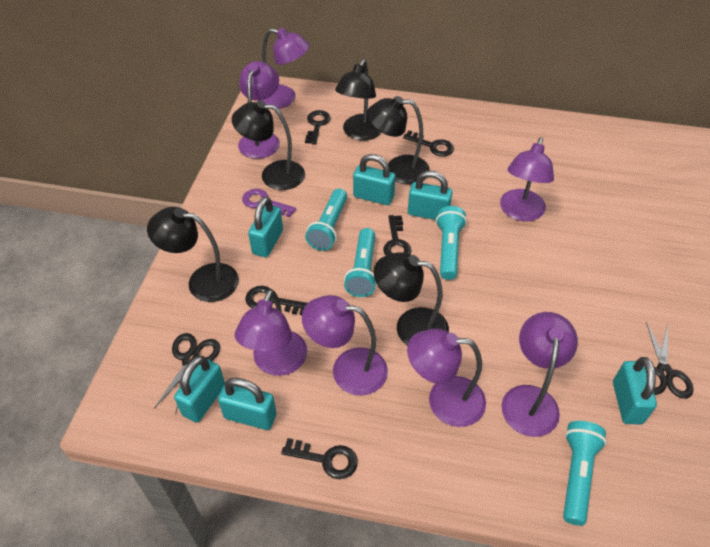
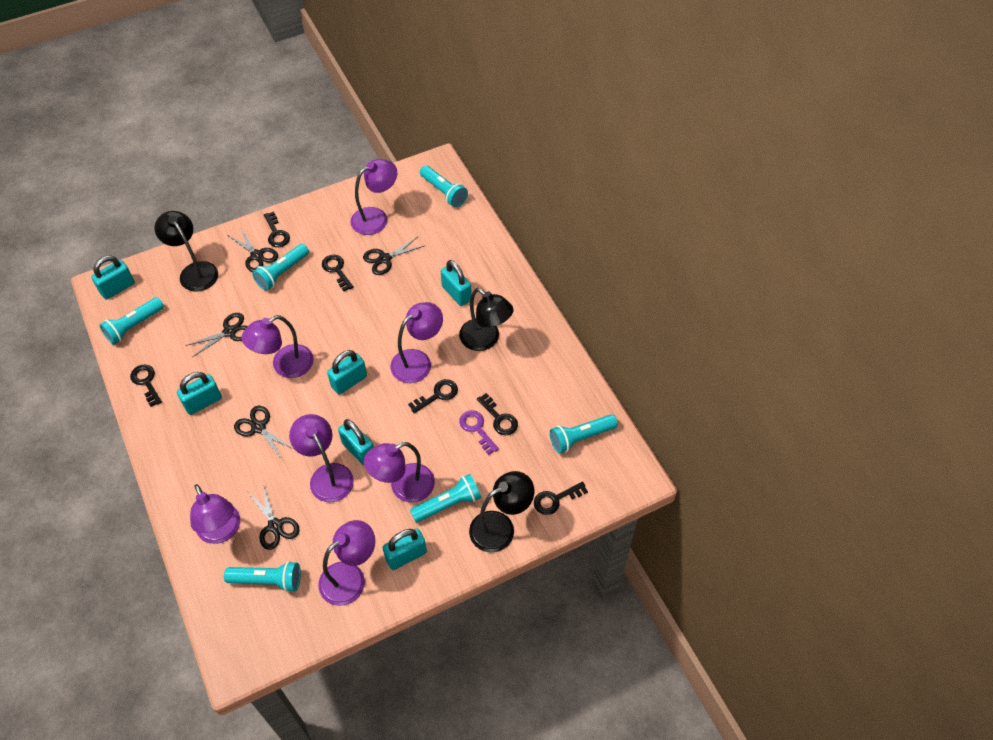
black key: 5 -> 6
black lamp: 5 -> 3
black scissors: 2 -> 5
turquoise flashlight: 4 -> 6

